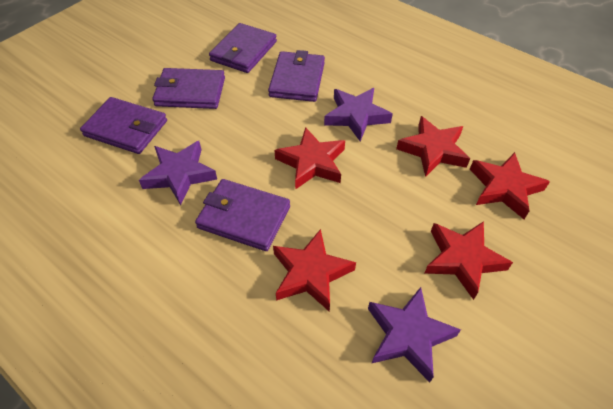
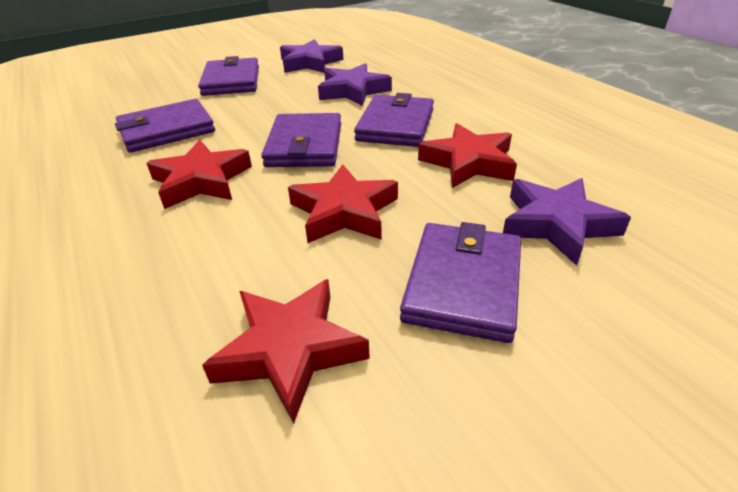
red star: 5 -> 4

